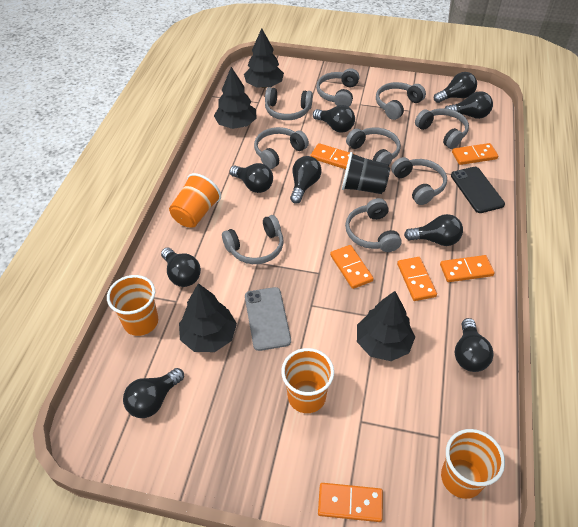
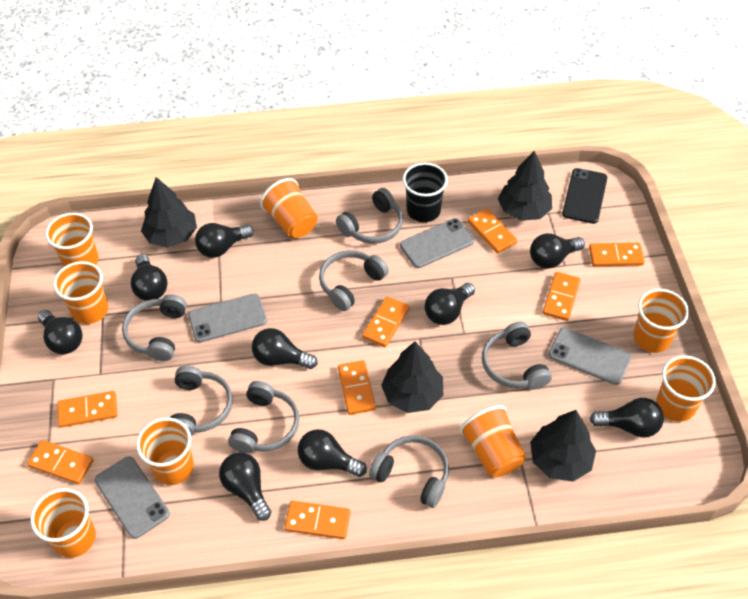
grey headphones: 9 -> 7
grey phone: 1 -> 4
orange cup: 4 -> 8
orange domino: 6 -> 8

